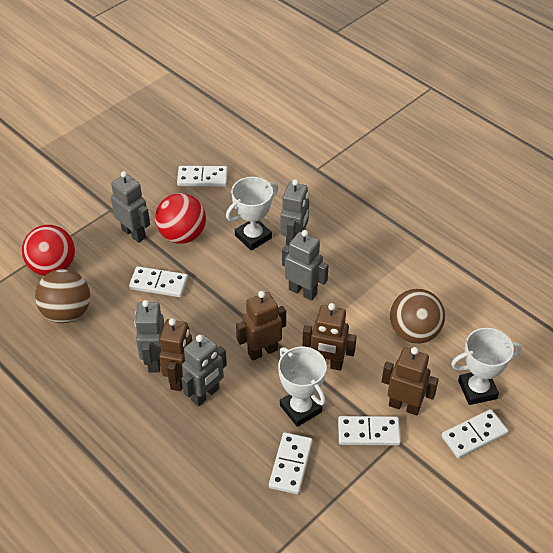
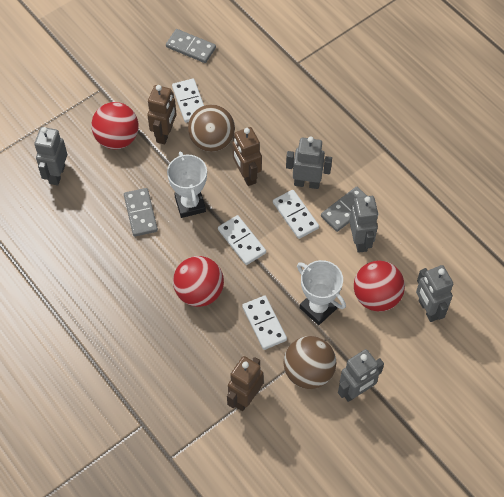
brown robot: 4 -> 3
grey domino: 0 -> 3
red ball: 2 -> 3
white domino: 5 -> 4
white trophy: 3 -> 2

